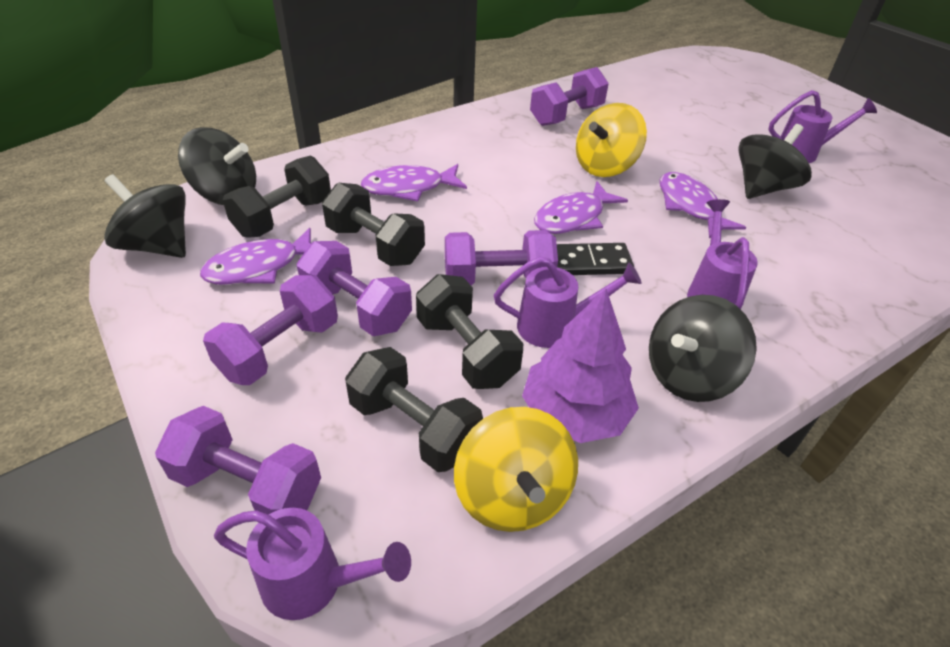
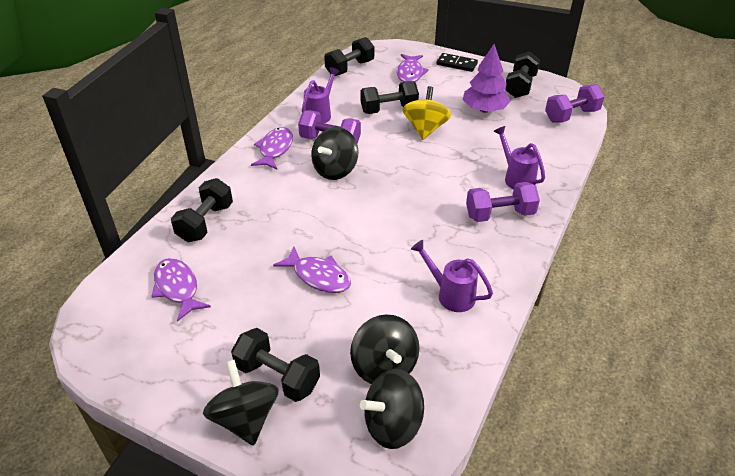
black dumbbell: 4 -> 5
purple dumbbell: 5 -> 3
purple watering can: 4 -> 3
yellow spinning top: 2 -> 1

